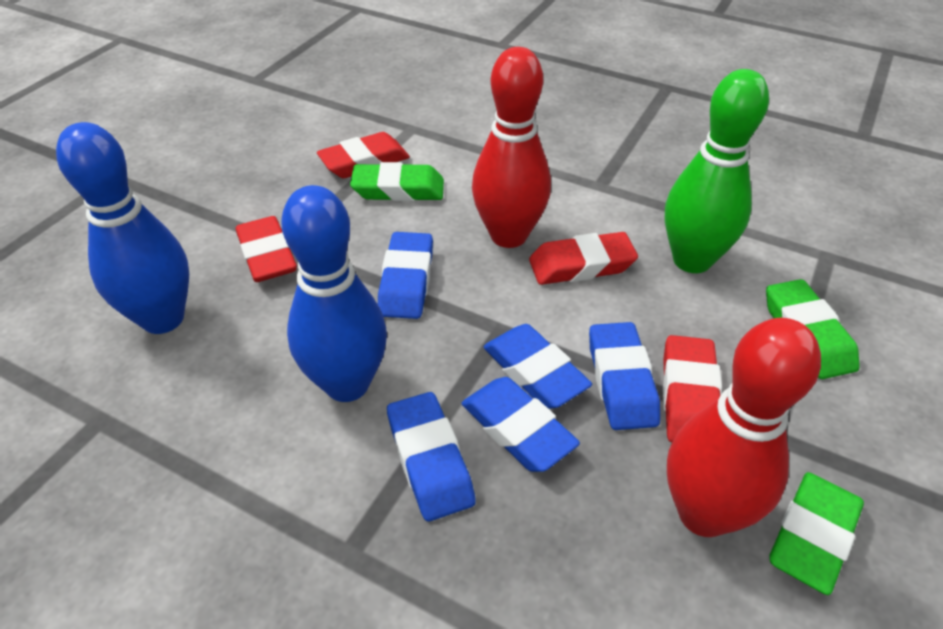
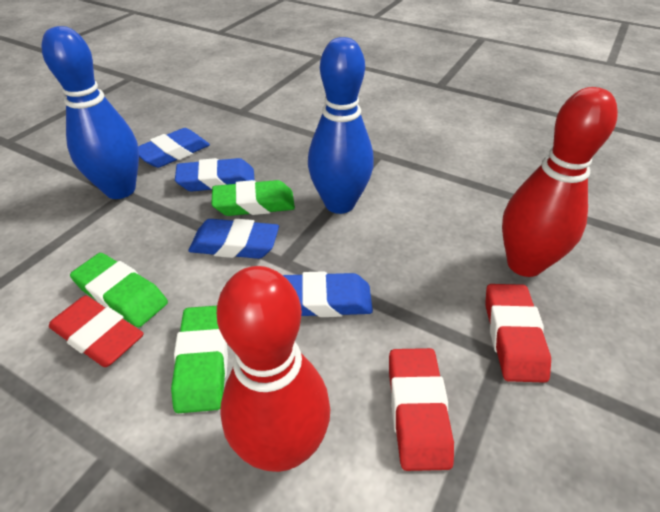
blue eraser: 5 -> 4
green bowling pin: 1 -> 0
red eraser: 4 -> 3

